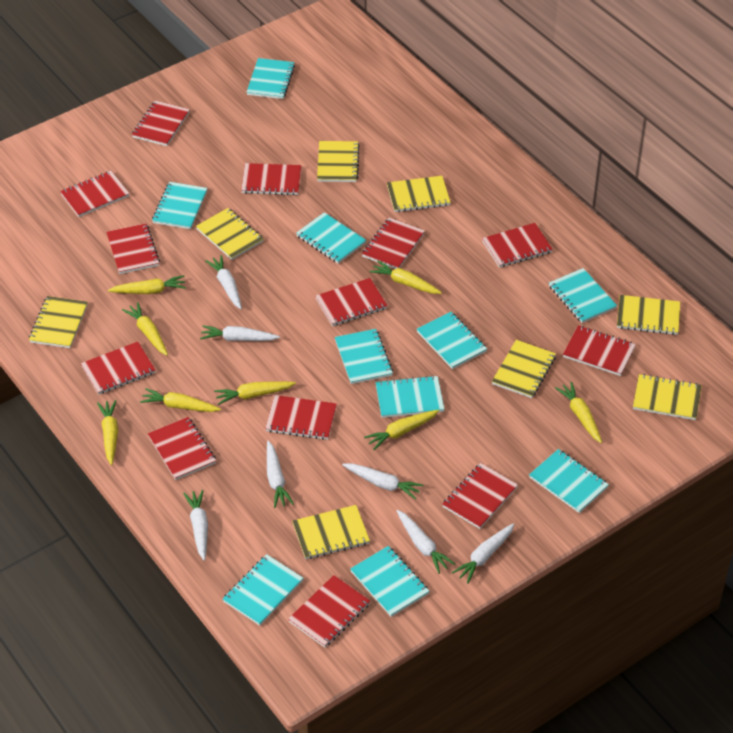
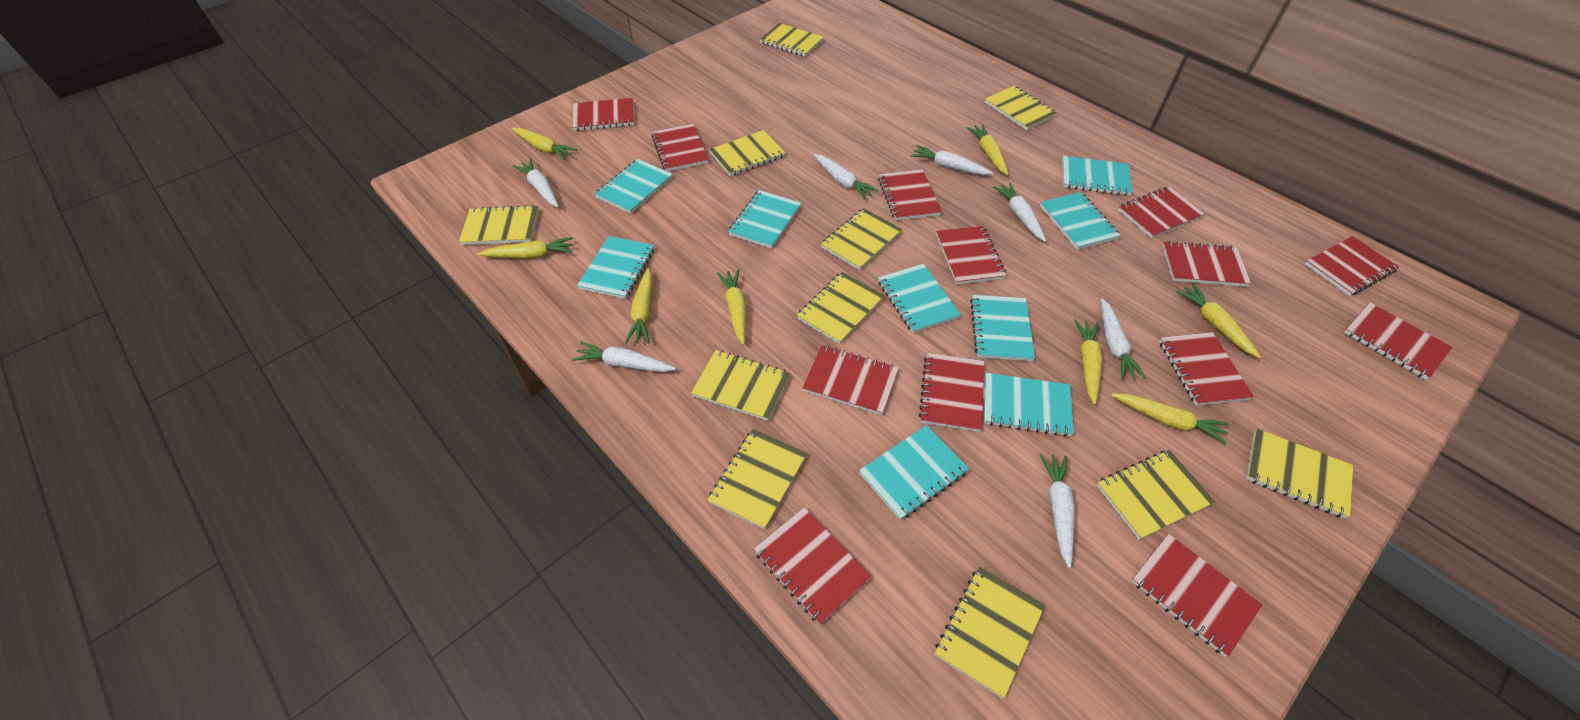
turquoise notebook: 10 -> 9
yellow notebook: 8 -> 11

